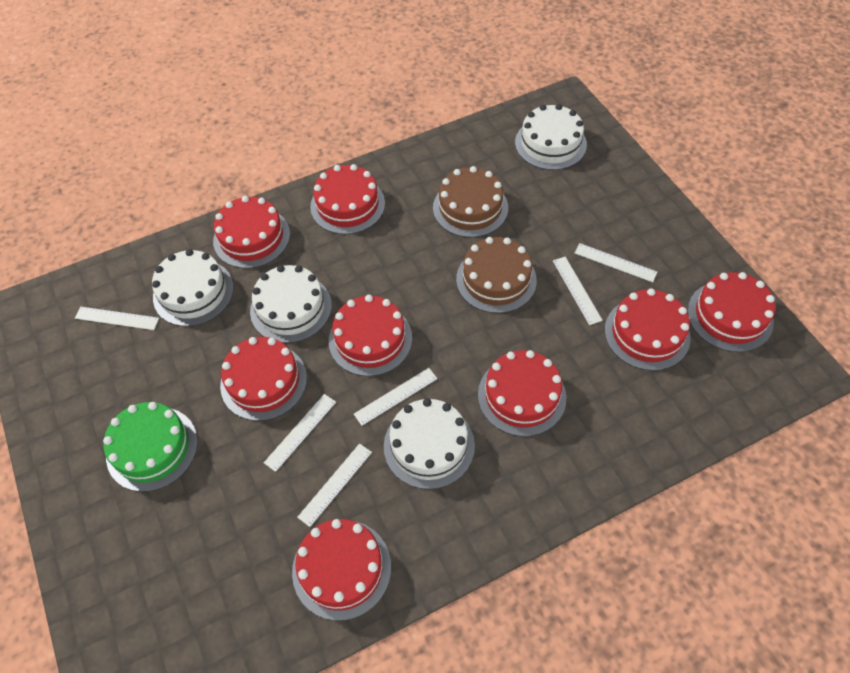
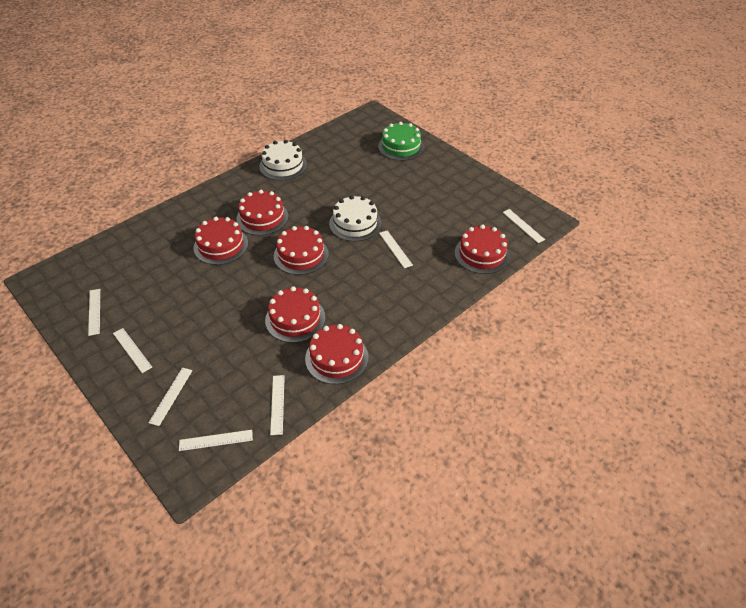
brown cake: 2 -> 0
red cake: 8 -> 6
white cake: 4 -> 2
white ruler: 6 -> 7

